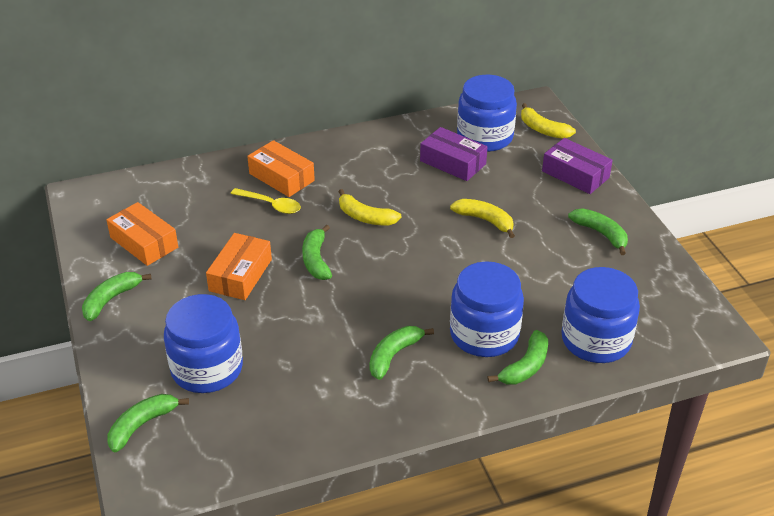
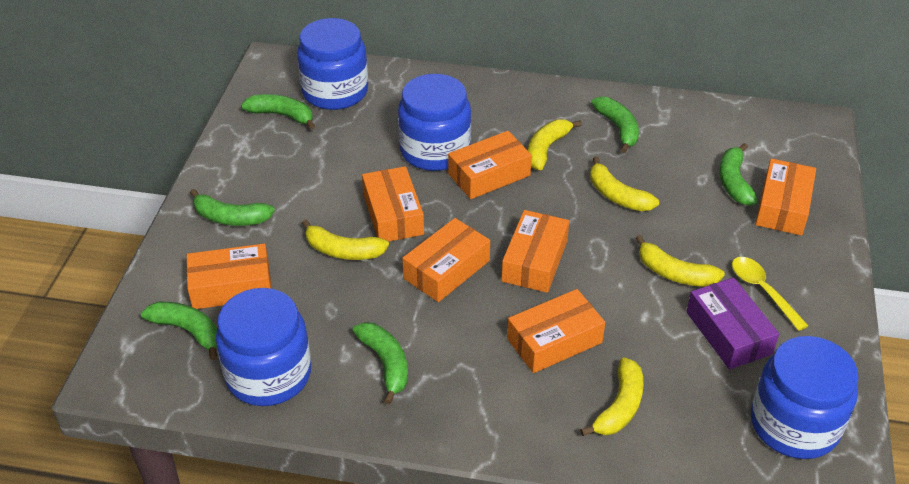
orange box: 3 -> 7
purple box: 2 -> 1
yellow banana: 3 -> 5

